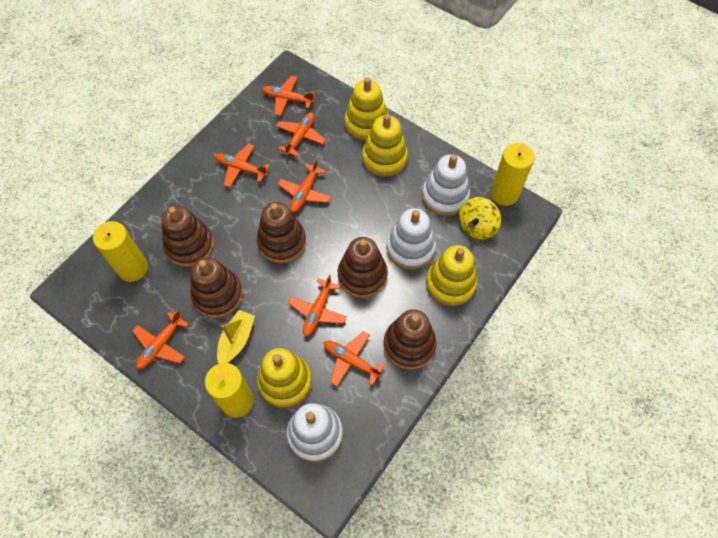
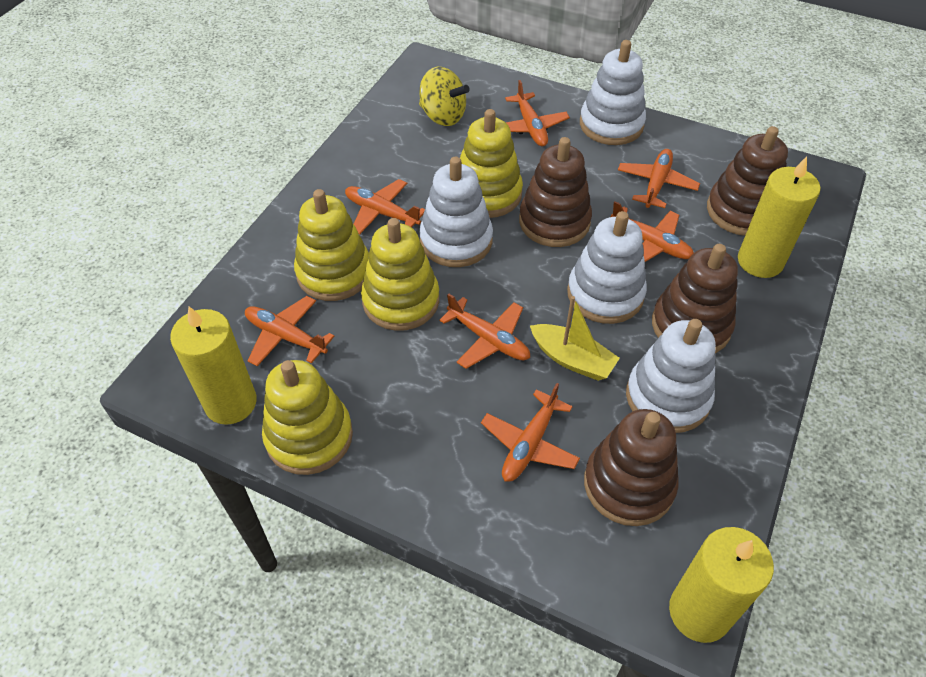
brown stacking toy: 5 -> 4
white stacking toy: 3 -> 4

